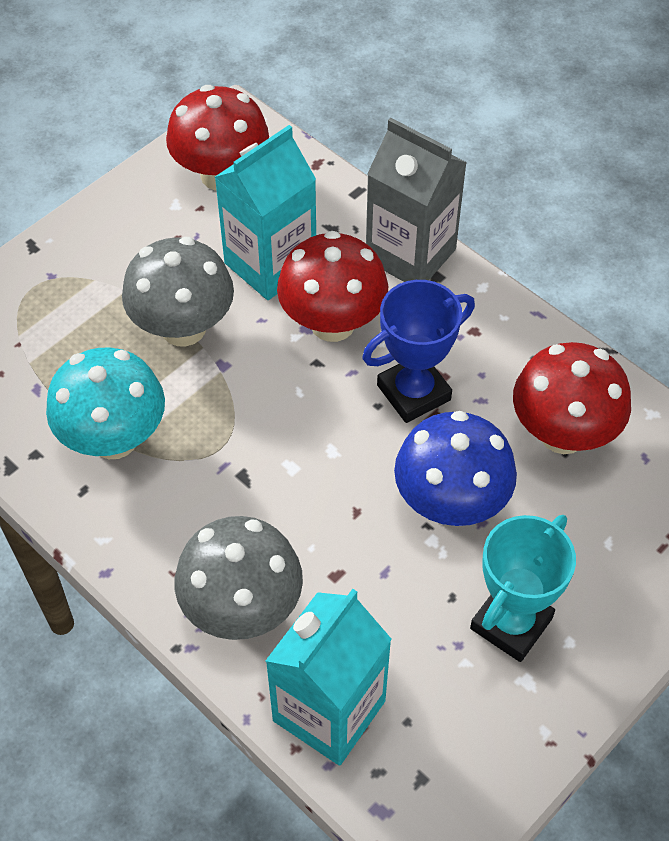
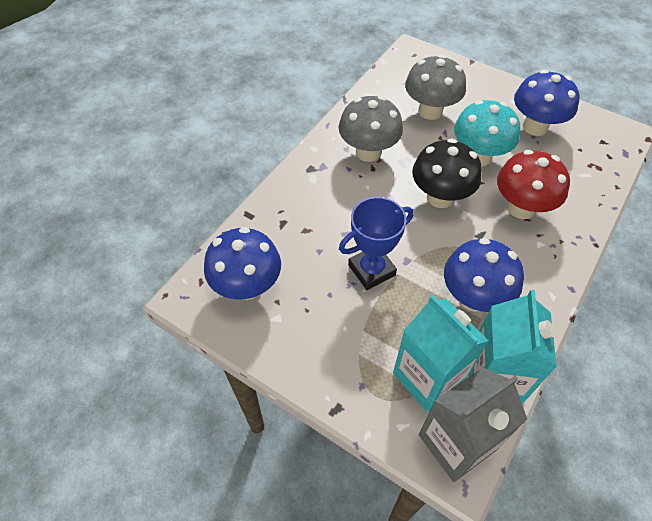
black mushroom: 0 -> 1
blue mushroom: 1 -> 3
red mushroom: 3 -> 1
turquoise trophy: 1 -> 0

